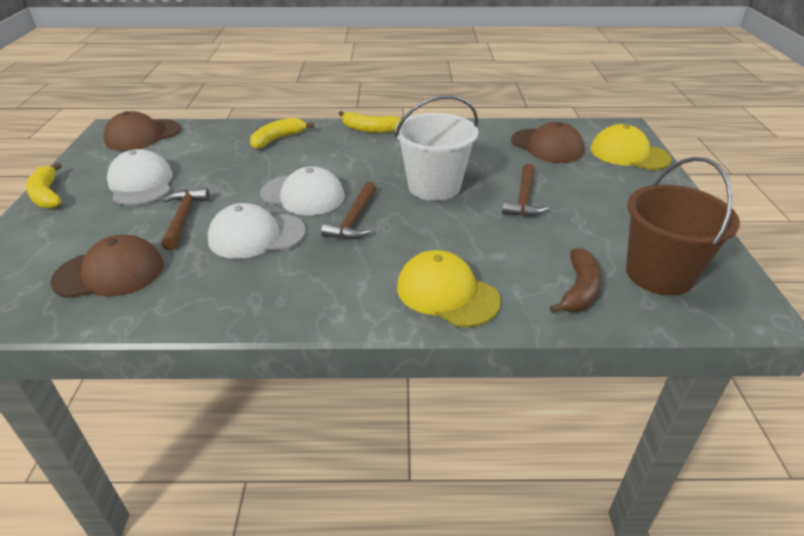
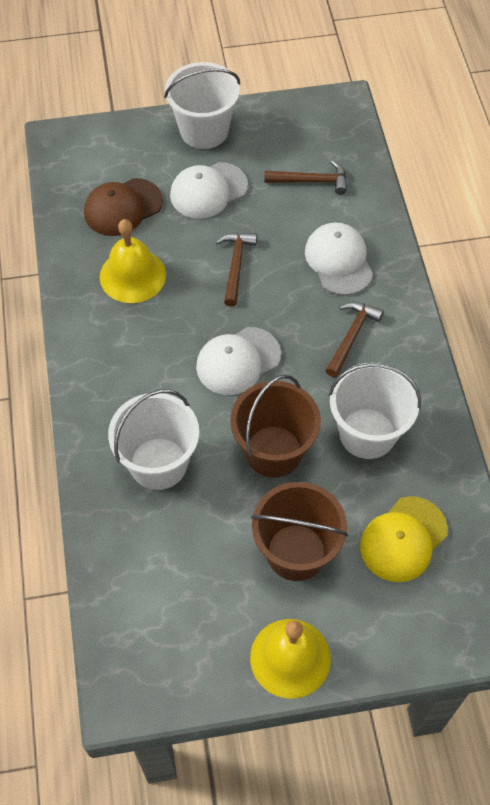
brown banana: 1 -> 0
brown bucket: 1 -> 2
brown cap: 3 -> 1
white bucket: 1 -> 3
yellow banana: 3 -> 0
yellow bell: 0 -> 2
yellow cap: 2 -> 1

